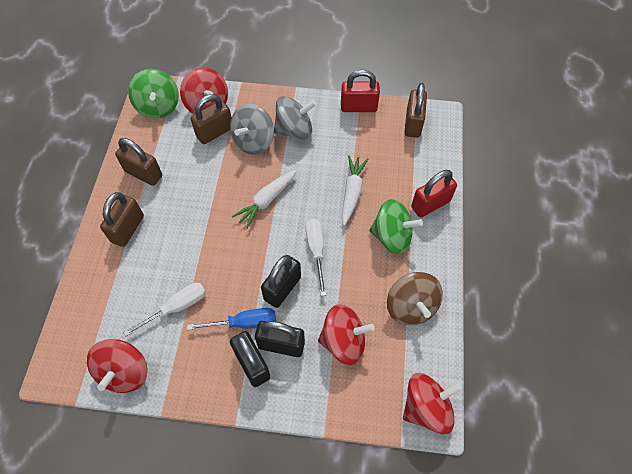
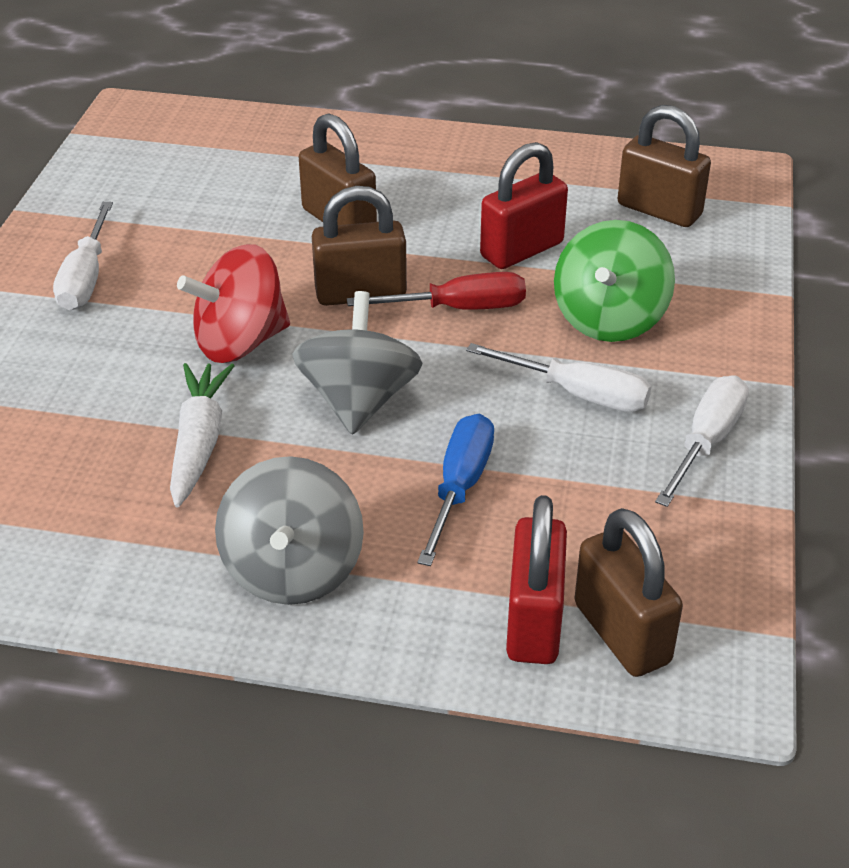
black padlock: 3 -> 0
brown spinning top: 1 -> 0
green spinning top: 2 -> 1
red screwdriver: 0 -> 1
red spinning top: 4 -> 1
white carrot: 2 -> 1
white screwdriver: 2 -> 3

